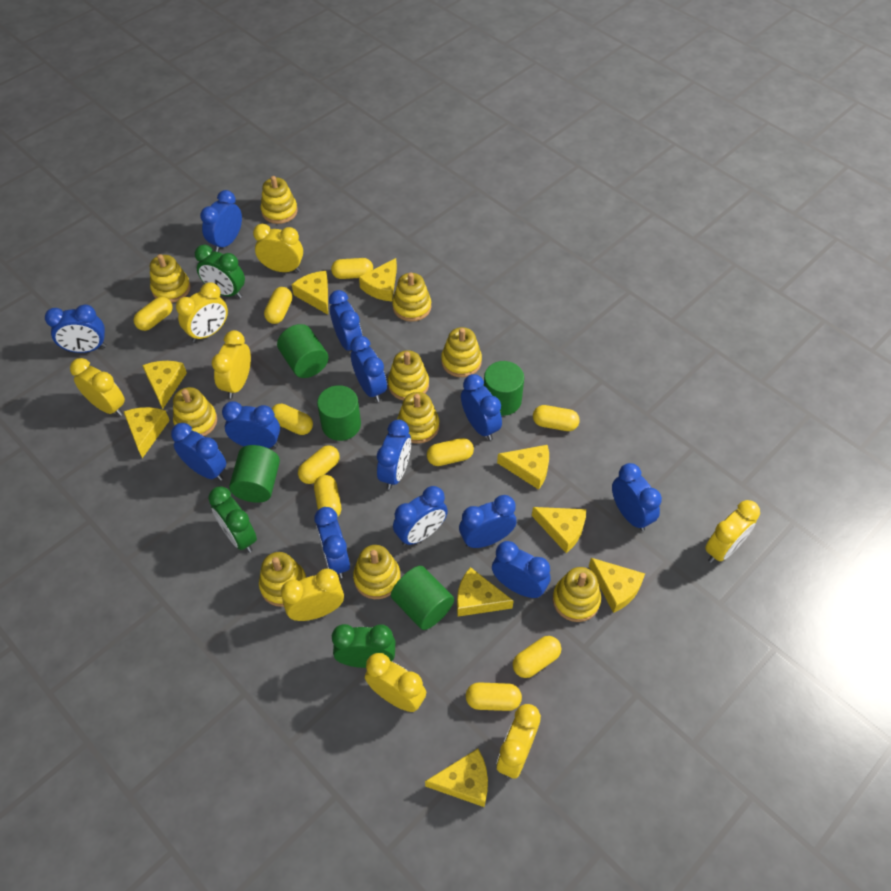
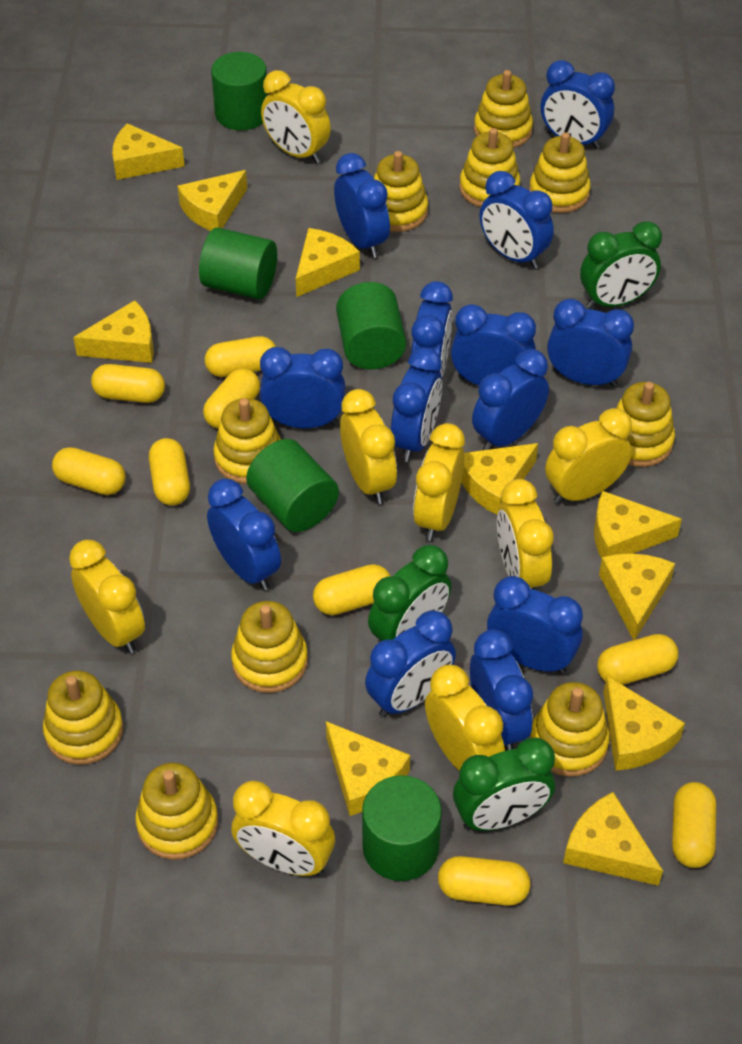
yellow capsule: 10 -> 9
yellow cheese: 9 -> 10

